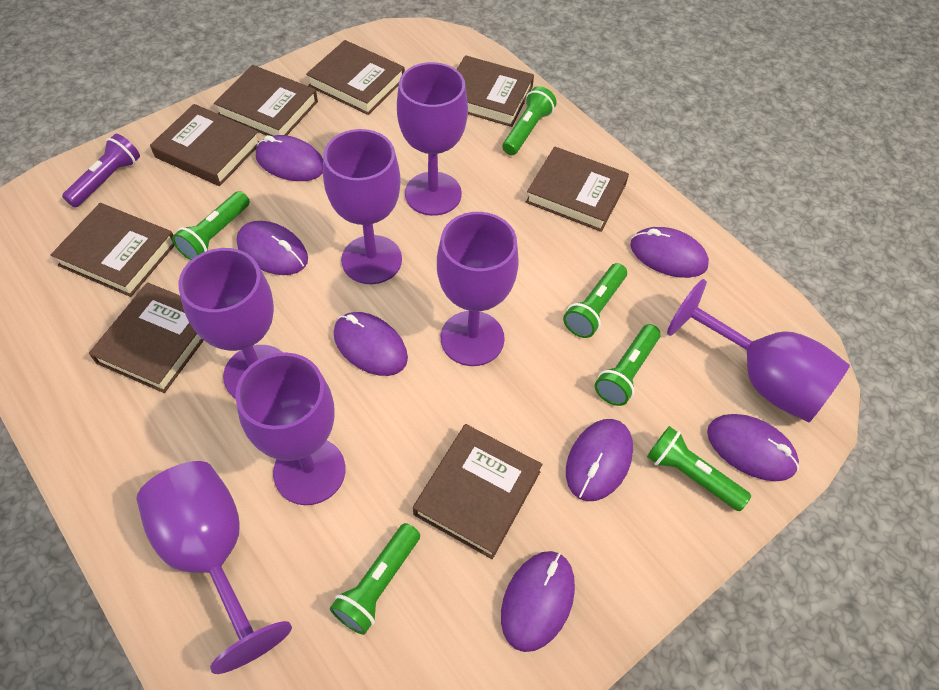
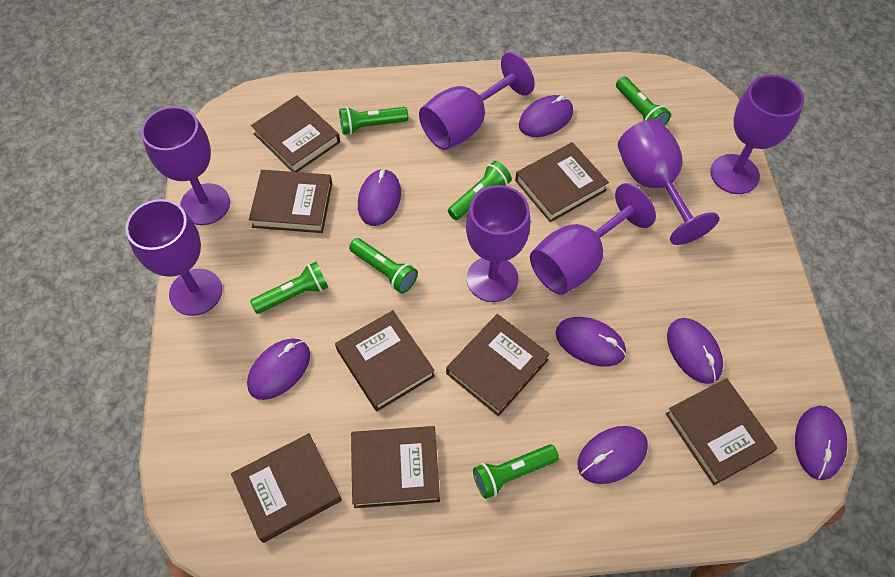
purple flashlight: 1 -> 0

